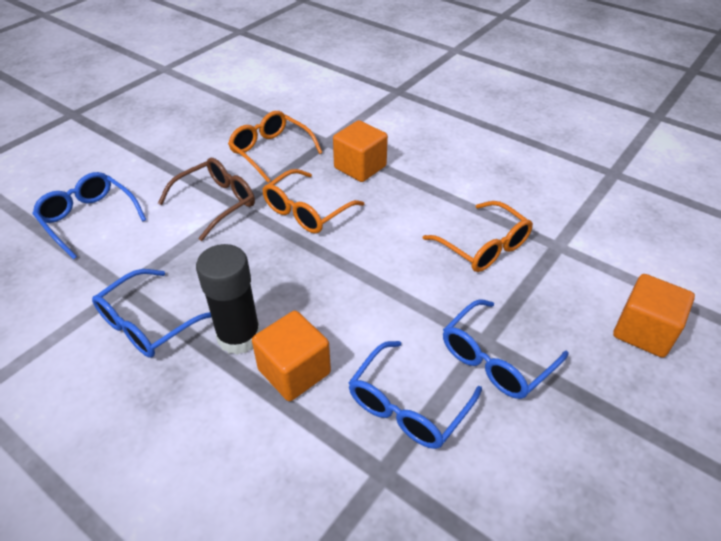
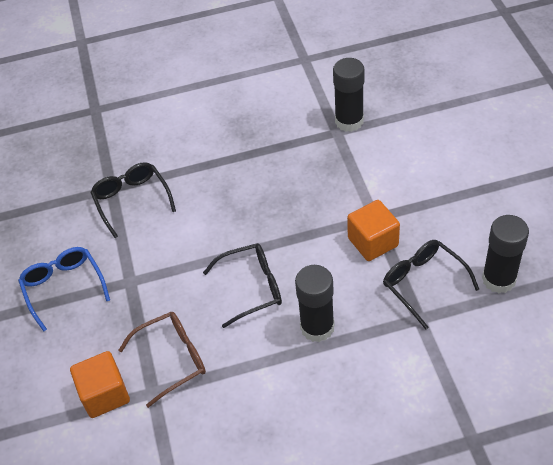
black glasses: 0 -> 3
black glue stick: 1 -> 3
blue glasses: 4 -> 1
orange cube: 3 -> 2
orange glasses: 3 -> 0

